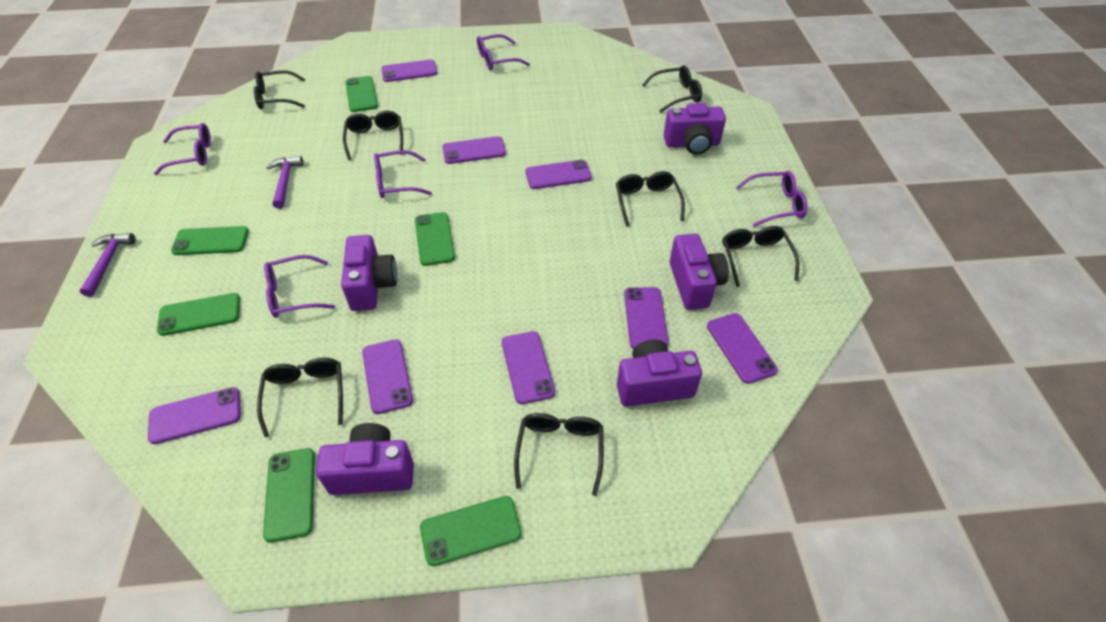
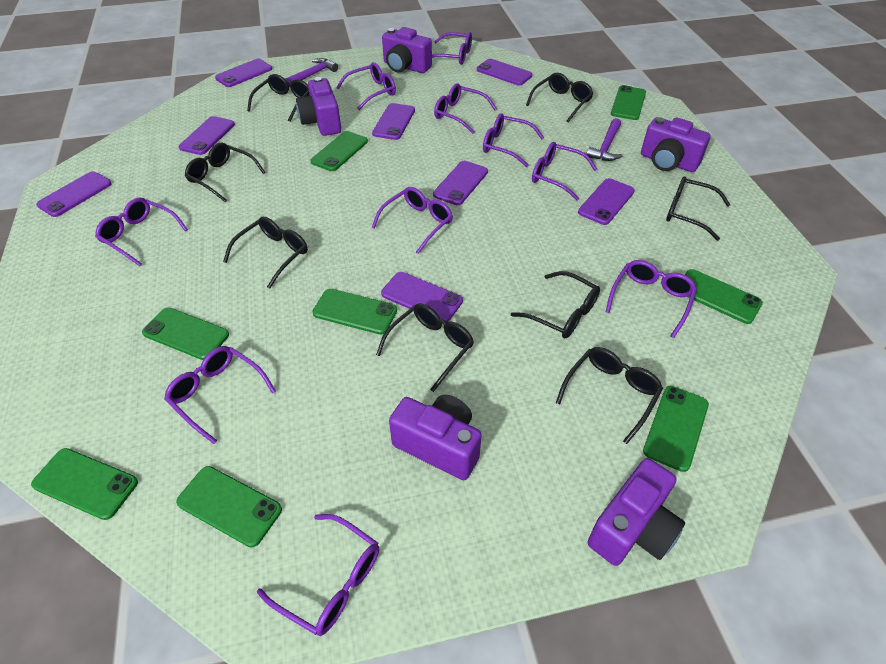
black glasses: 7 -> 8
green phone: 6 -> 8
purple glasses: 5 -> 10

